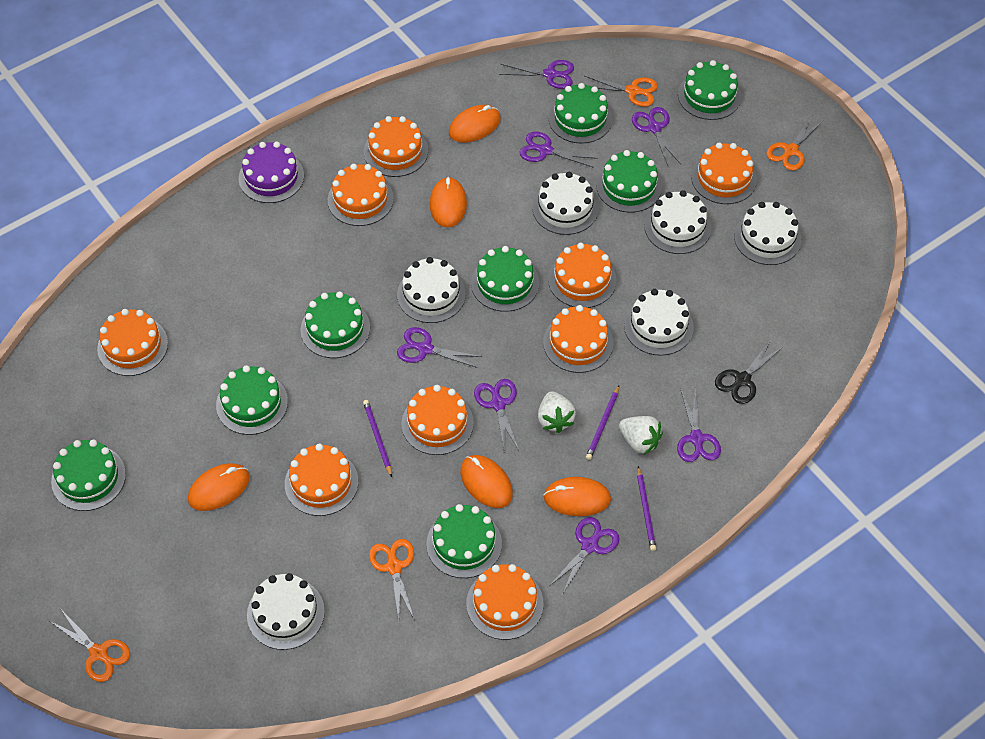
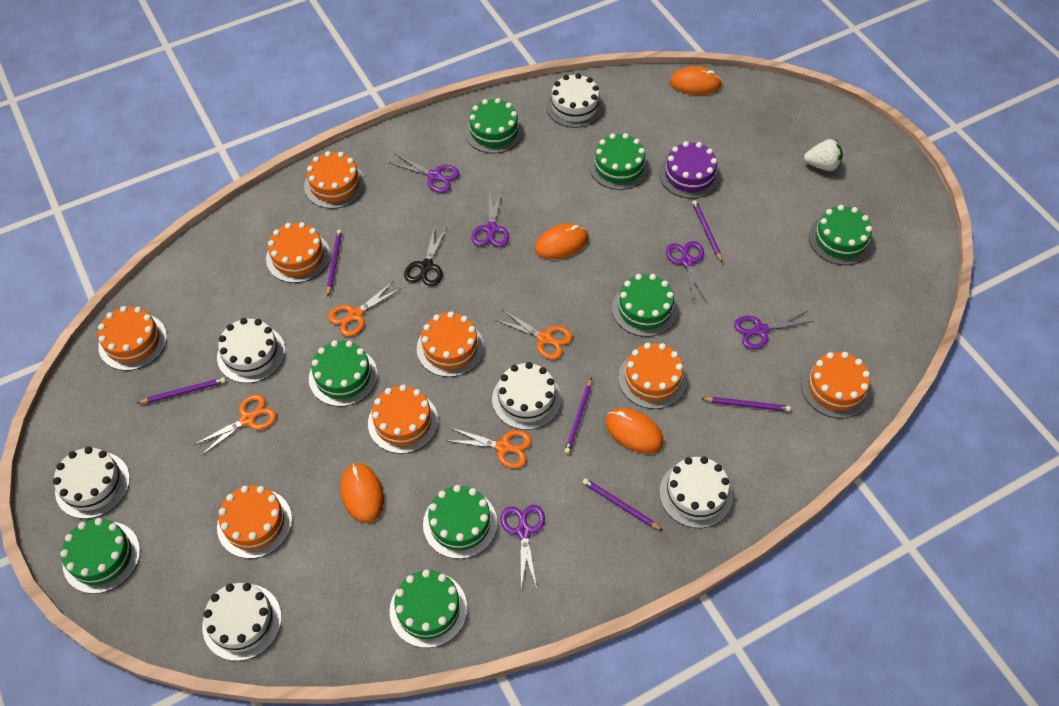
orange cake: 9 -> 8
orange mouse: 5 -> 4
purple pencil: 3 -> 6
purple scissors: 7 -> 5
white strawberry: 2 -> 1

